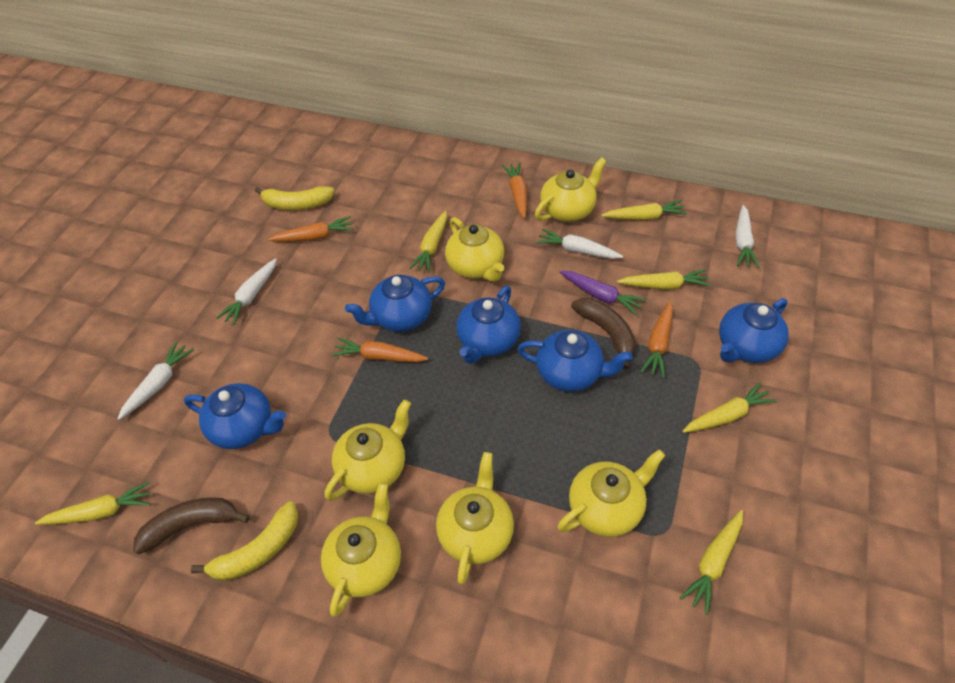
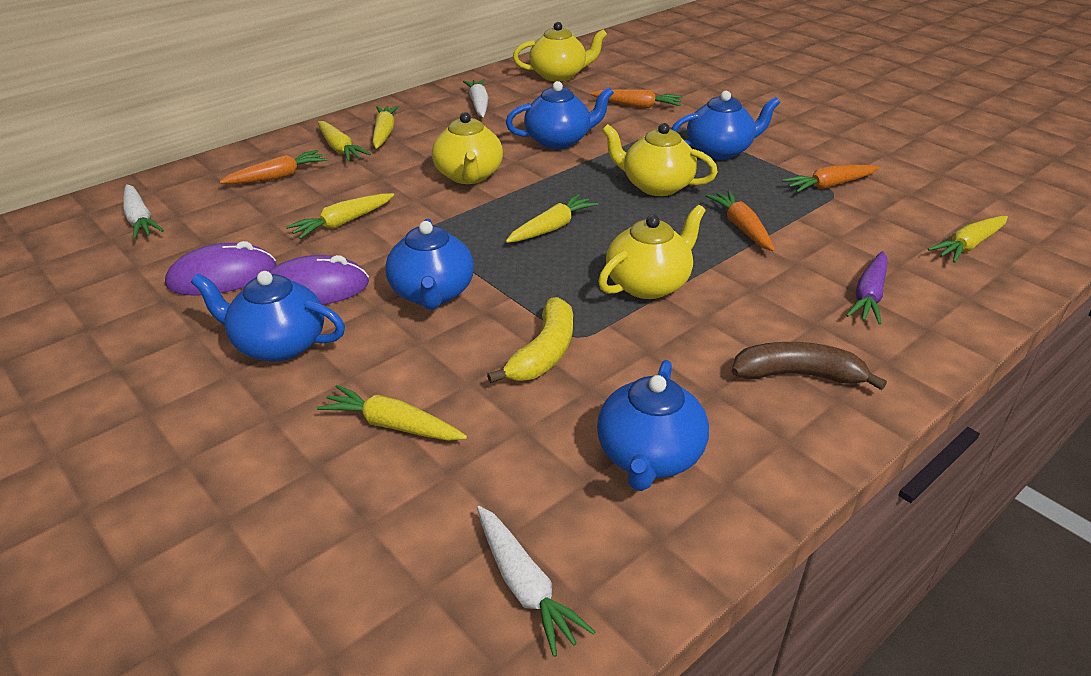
brown banana: 2 -> 1
purple mouse: 0 -> 2
white carrot: 4 -> 3
yellow banana: 2 -> 1
yellow teapot: 6 -> 4

